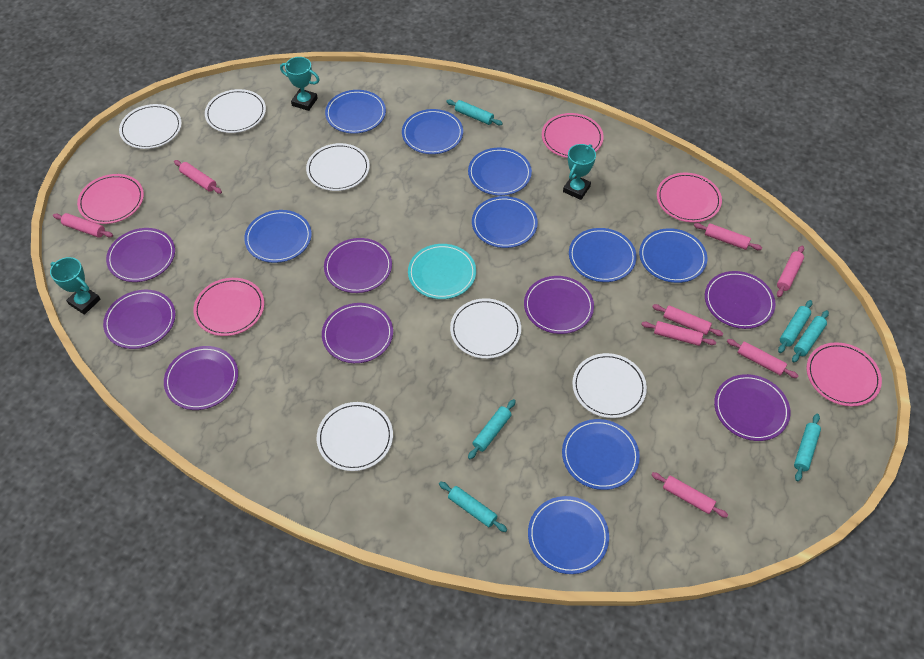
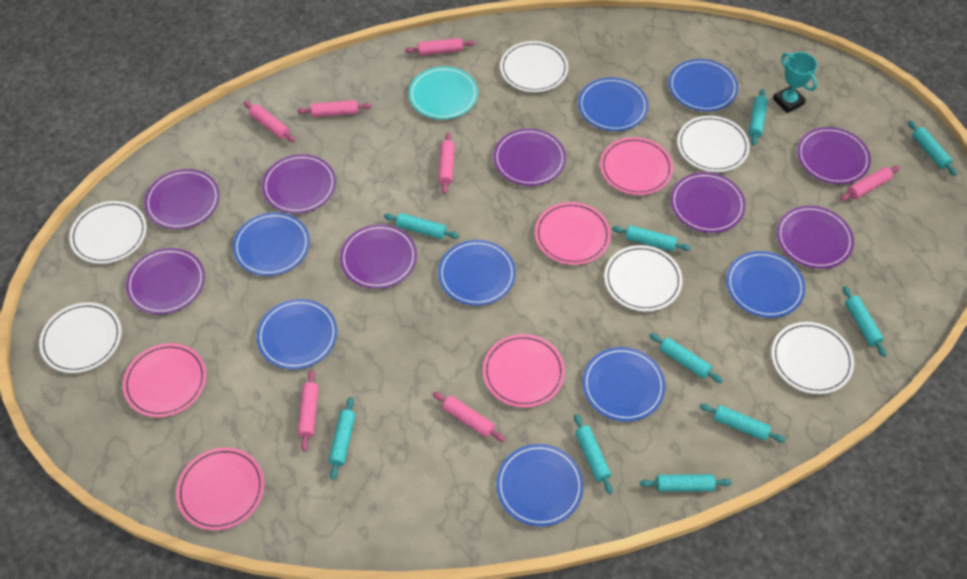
blue plate: 9 -> 8
pink rolling pin: 8 -> 7
turquoise rolling pin: 6 -> 10
turquoise trophy: 3 -> 1

